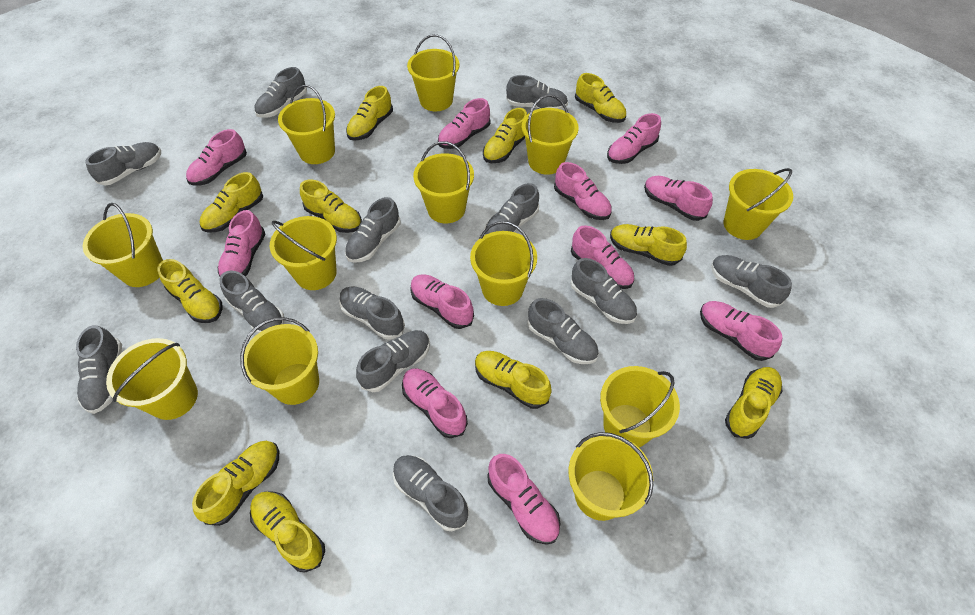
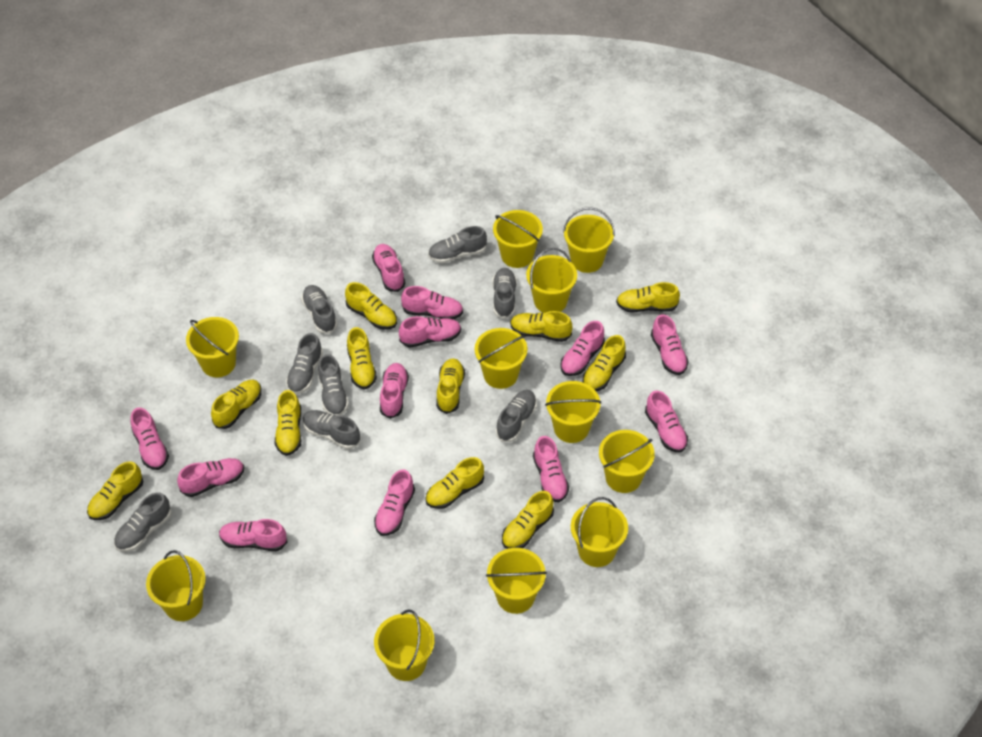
grey shoe: 13 -> 8
pink shoe: 11 -> 12
yellow bucket: 12 -> 11

